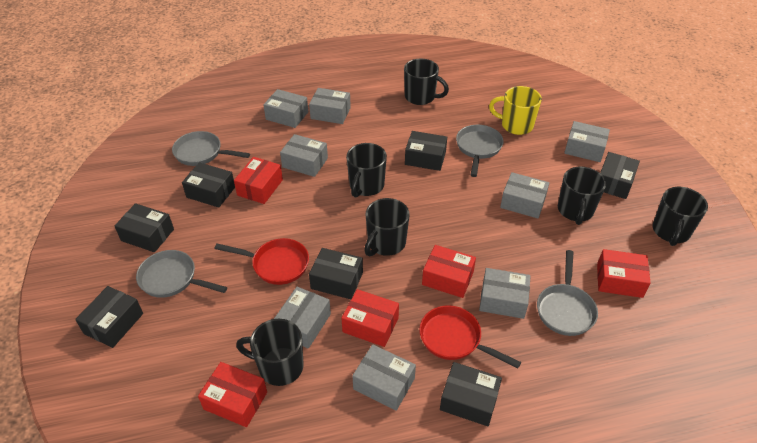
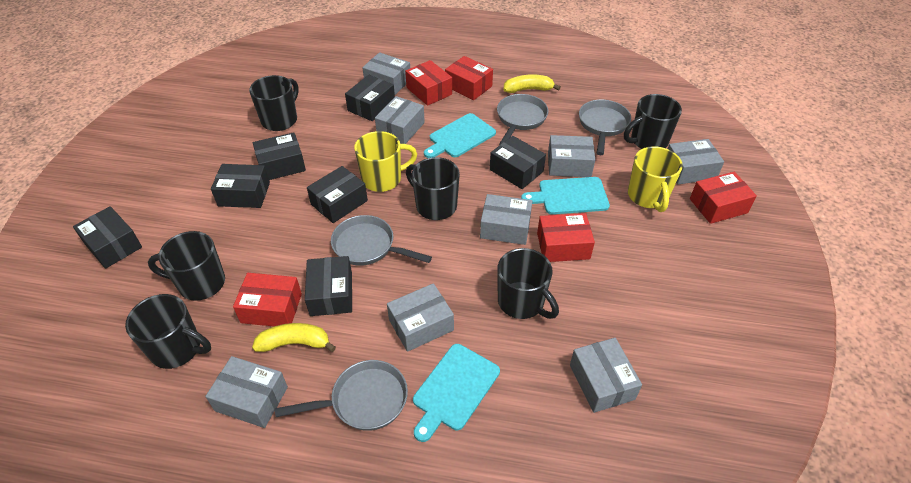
red pan: 2 -> 0
turquoise cutting board: 0 -> 3
yellow banana: 0 -> 2
yellow mug: 1 -> 2

